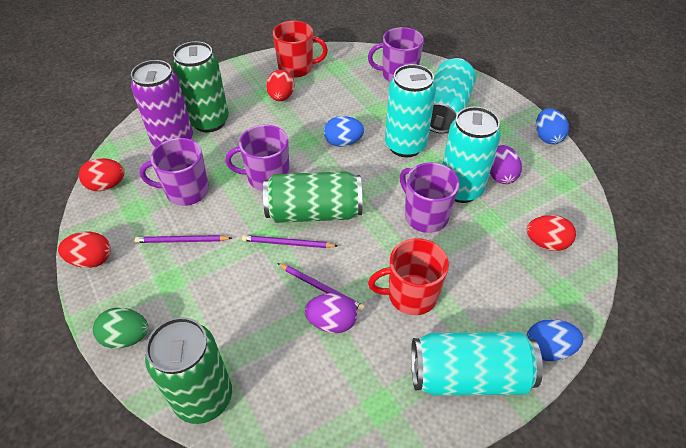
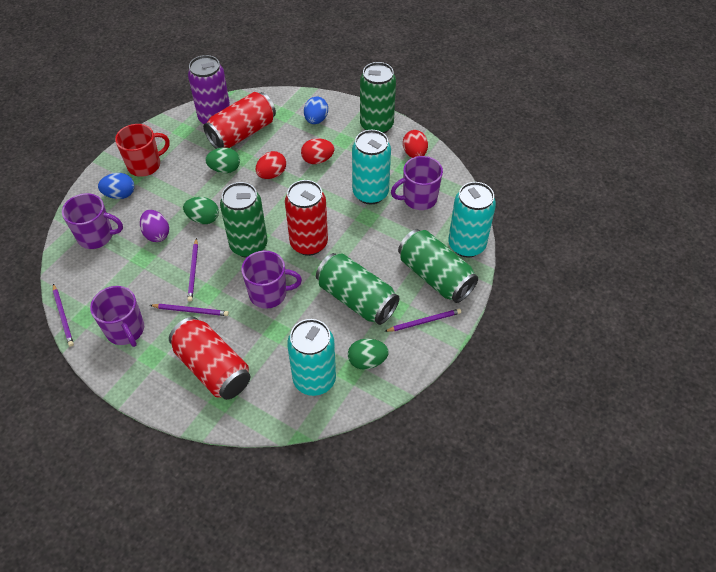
blue egg: 3 -> 2
green can: 3 -> 4
green egg: 1 -> 3
purple egg: 2 -> 1
purple pencil: 3 -> 4
red can: 0 -> 3
red egg: 4 -> 3
red mug: 2 -> 1
turquoise can: 4 -> 3

